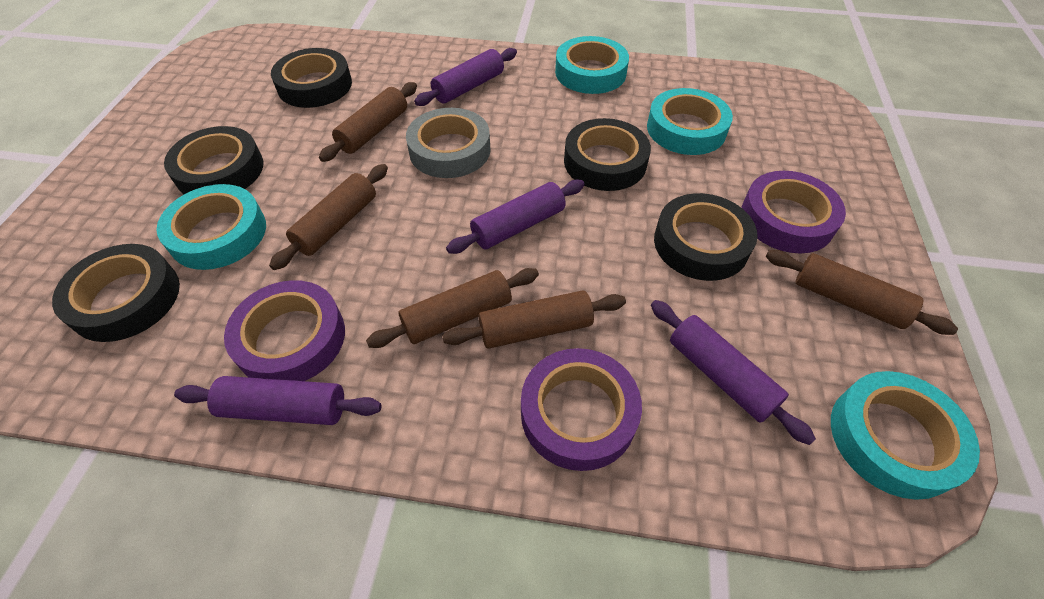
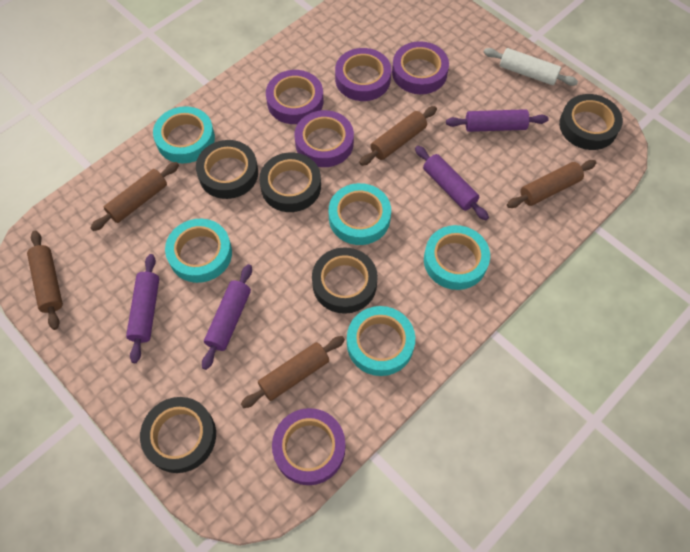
grey tape: 1 -> 0
purple tape: 3 -> 5
turquoise tape: 4 -> 5
white rolling pin: 0 -> 1

